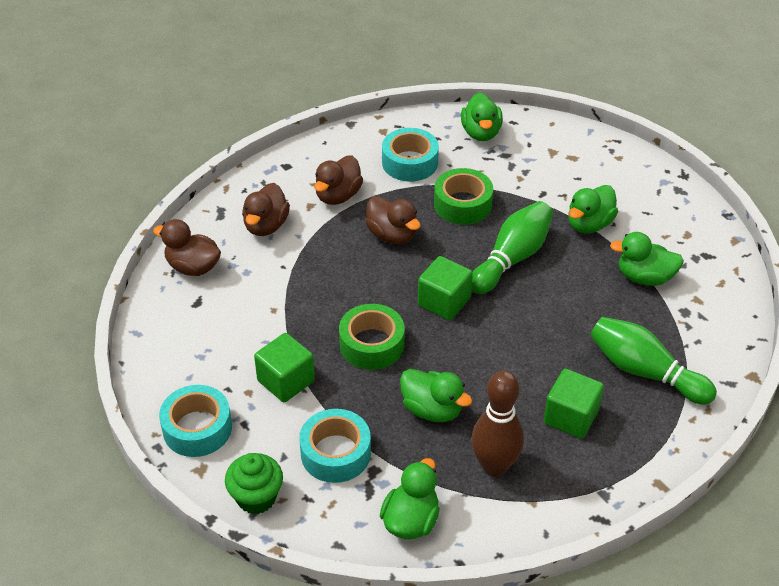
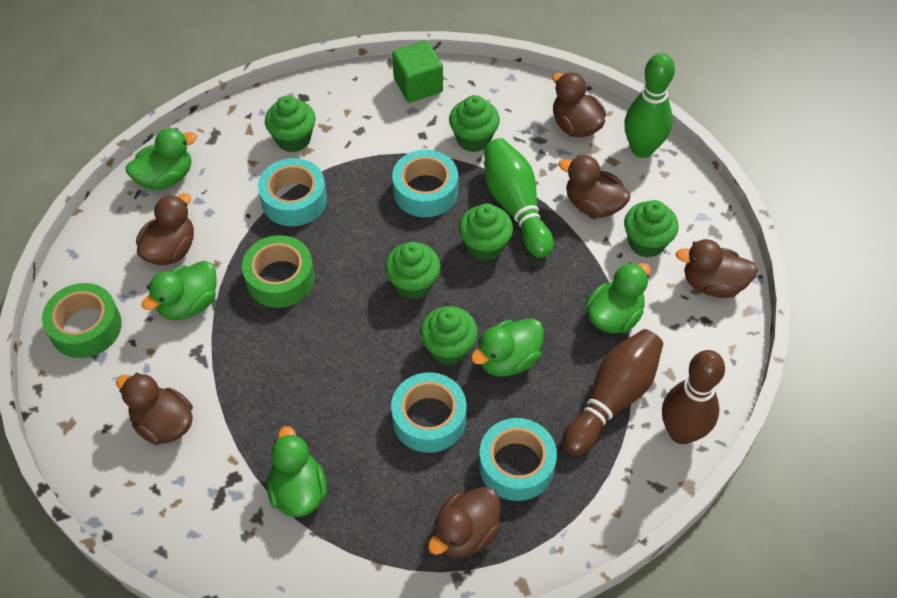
brown bowling pin: 1 -> 2
brown duck: 4 -> 6
green cube: 3 -> 1
green cupcake: 1 -> 6
turquoise tape: 3 -> 4

